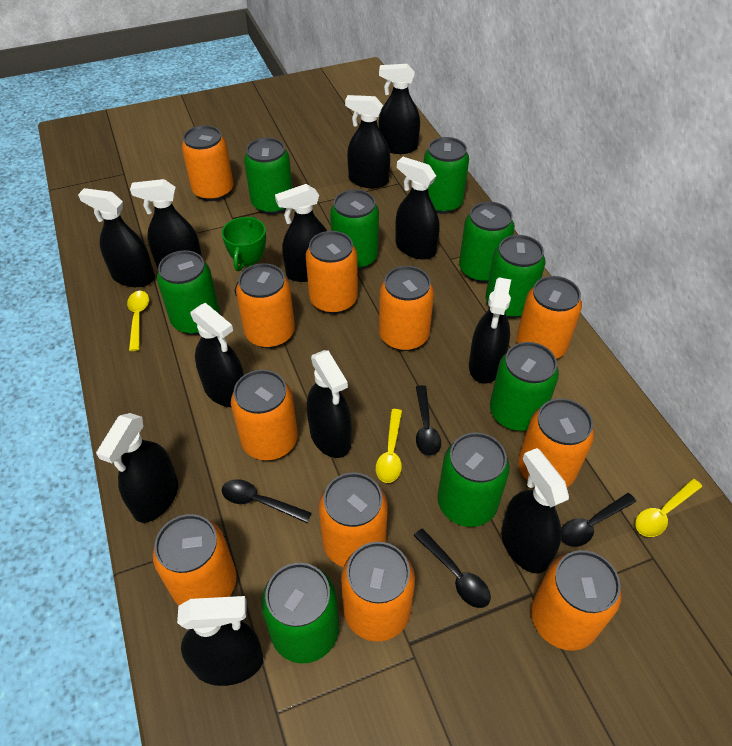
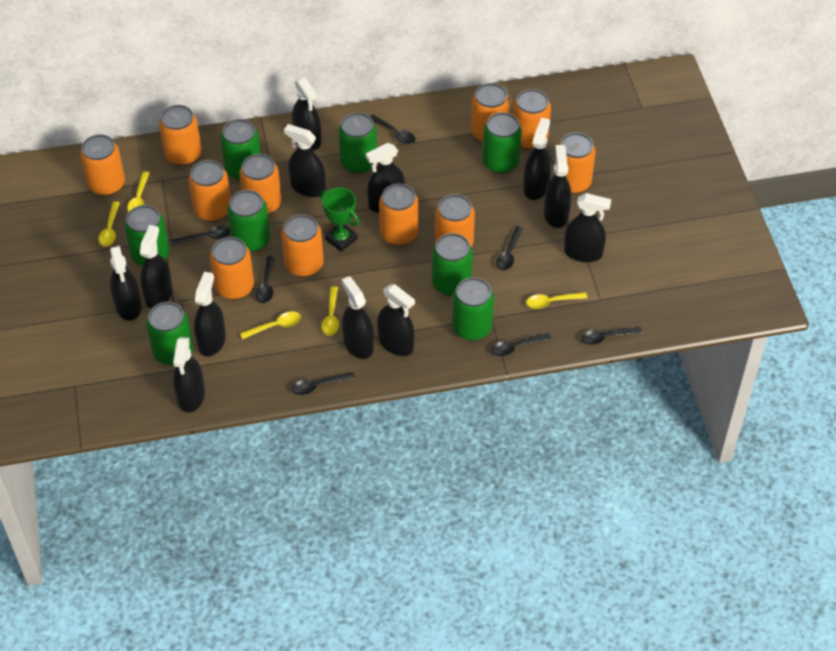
black spoon: 4 -> 7
green can: 9 -> 8
yellow spoon: 3 -> 5

